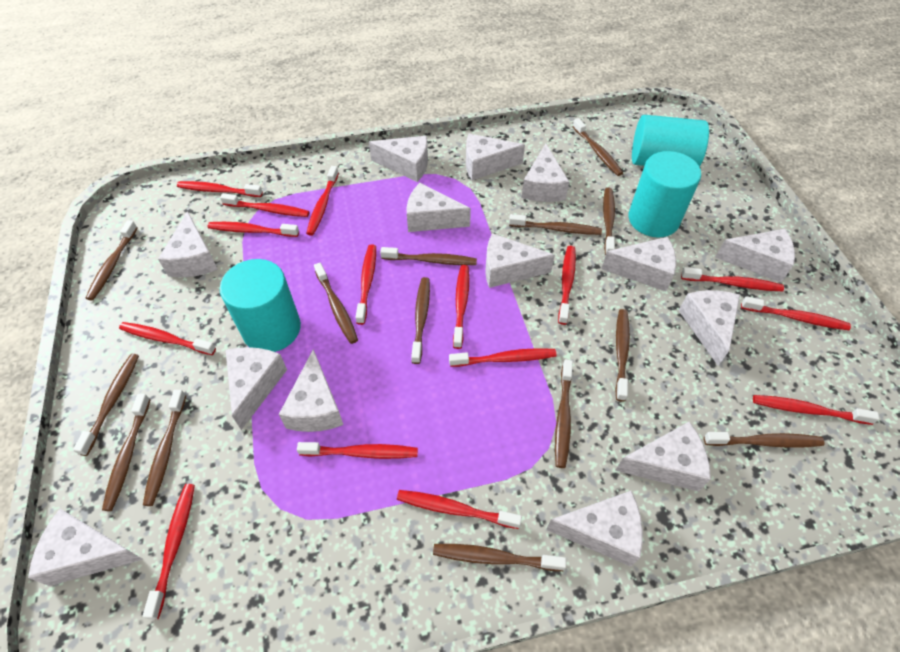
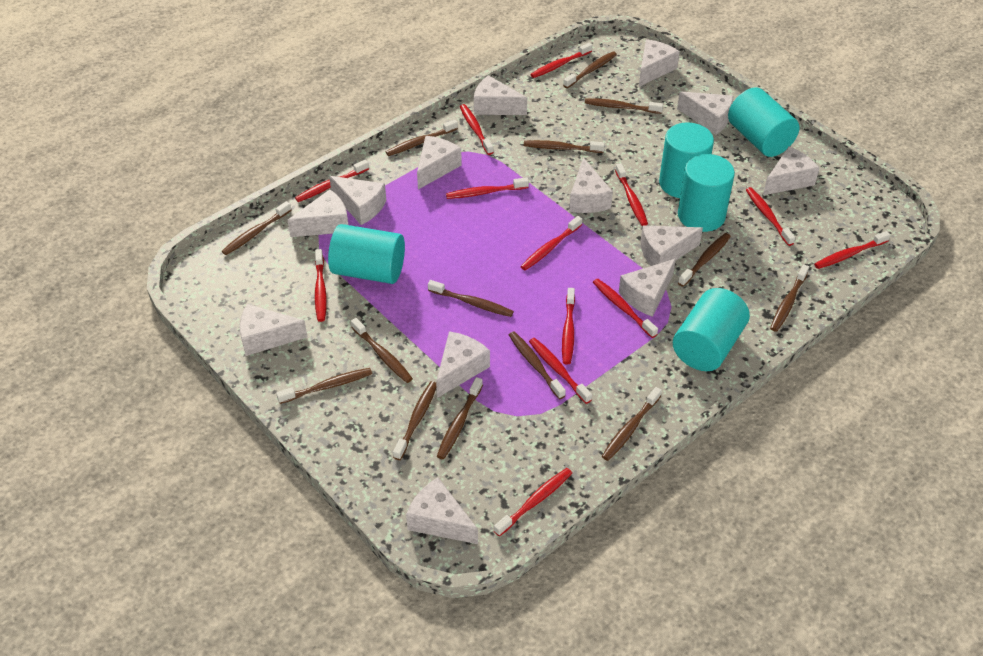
red toothbrush: 15 -> 13
turquoise cylinder: 3 -> 5
white cheese: 14 -> 13

